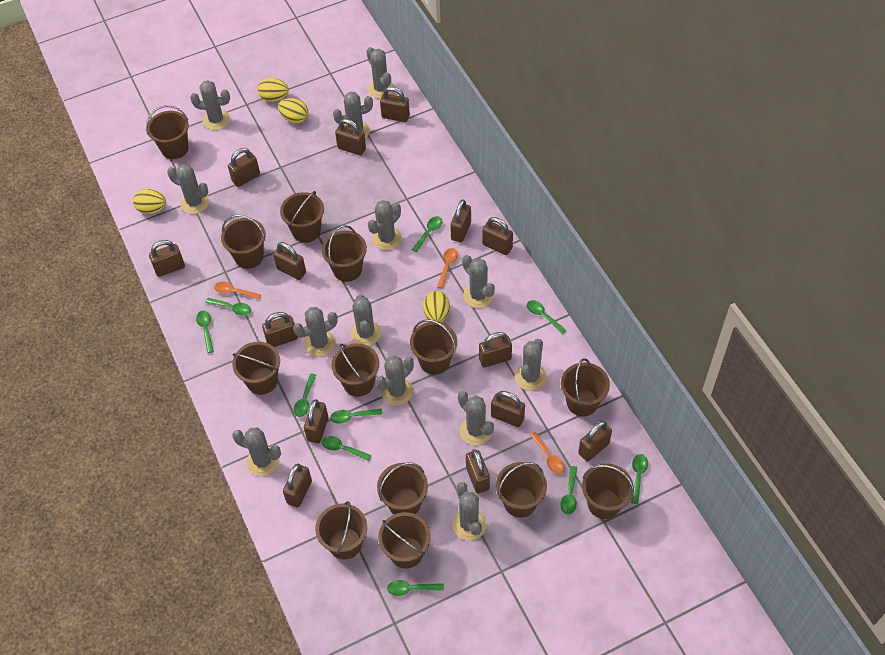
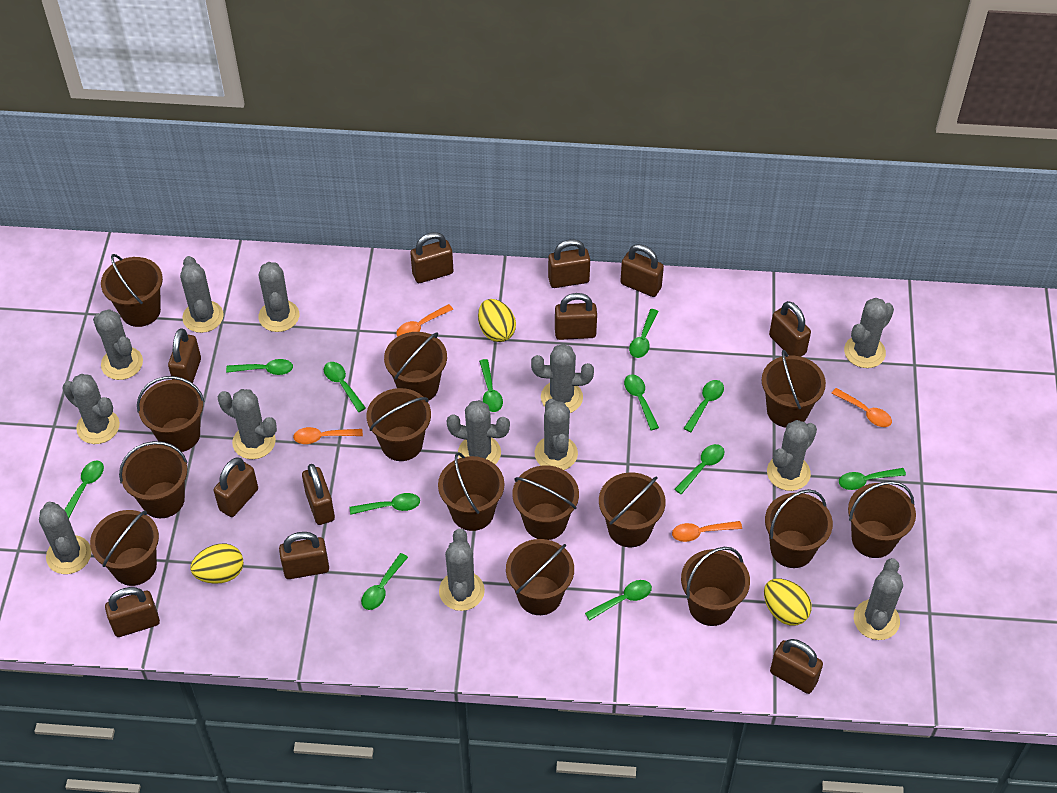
brown bucket: 13 -> 14
brown padlock: 14 -> 11
green spoon: 10 -> 12
orange spoon: 3 -> 4
yellow egg: 4 -> 3

